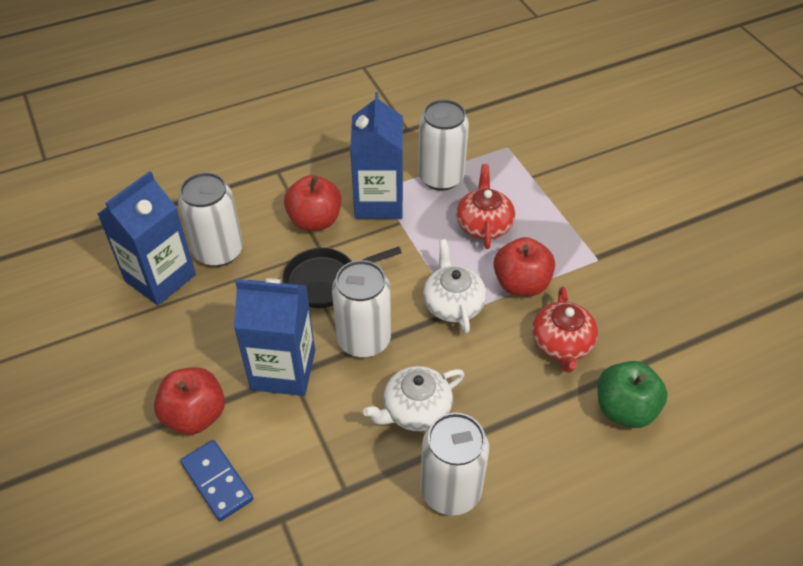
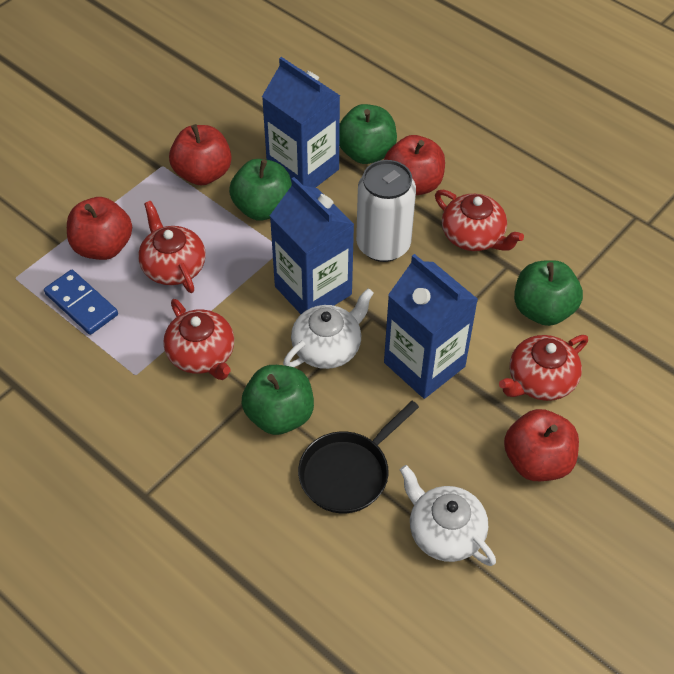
green apple: 1 -> 4
red apple: 3 -> 4
red teapot: 2 -> 4
white can: 4 -> 1

